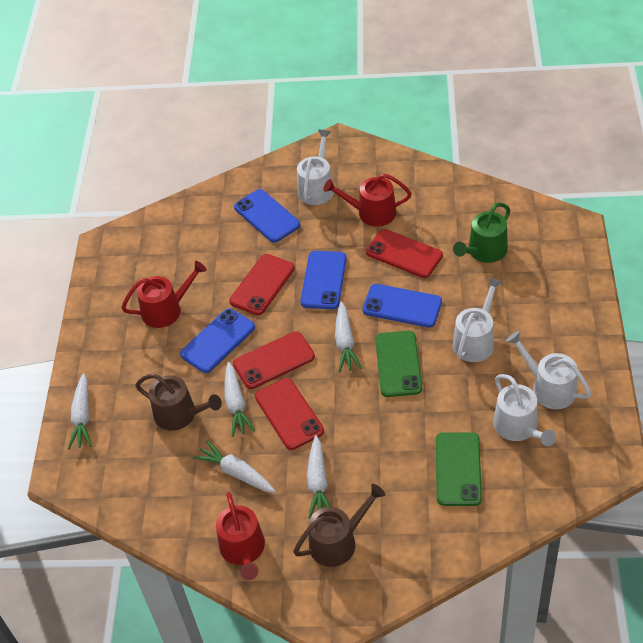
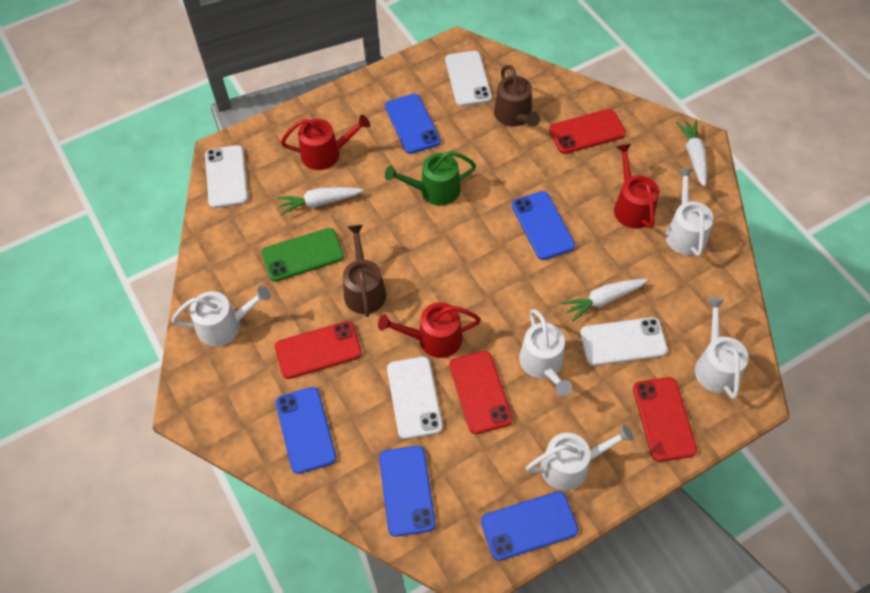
blue phone: 4 -> 5
green phone: 2 -> 1
white carrot: 5 -> 3
white phone: 0 -> 4
white watering can: 4 -> 5

